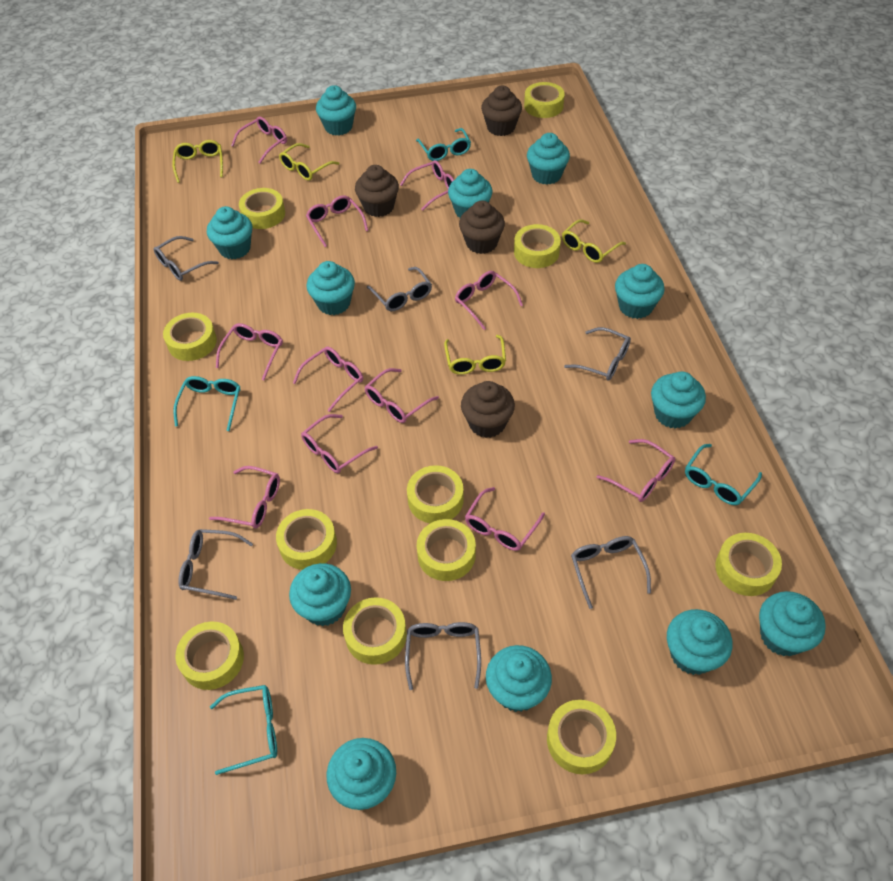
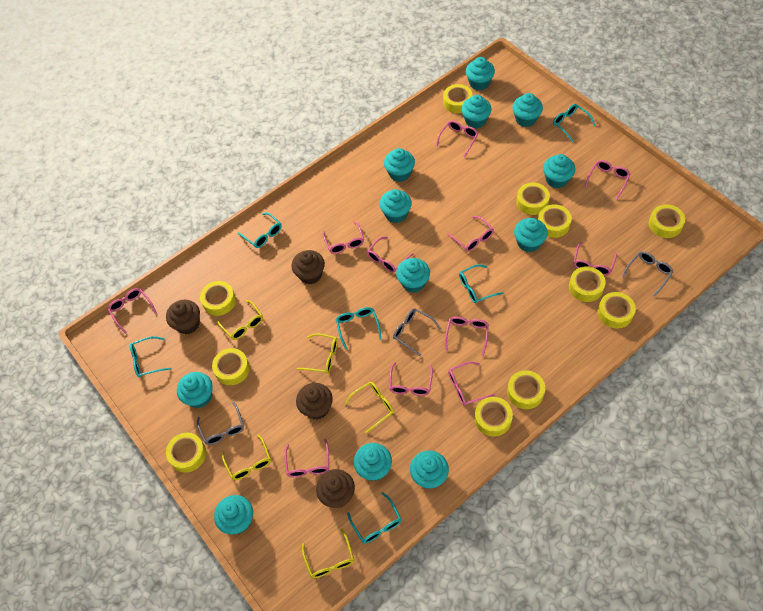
grey glasses: 6 -> 3
turquoise glasses: 4 -> 6
yellow glasses: 4 -> 5

